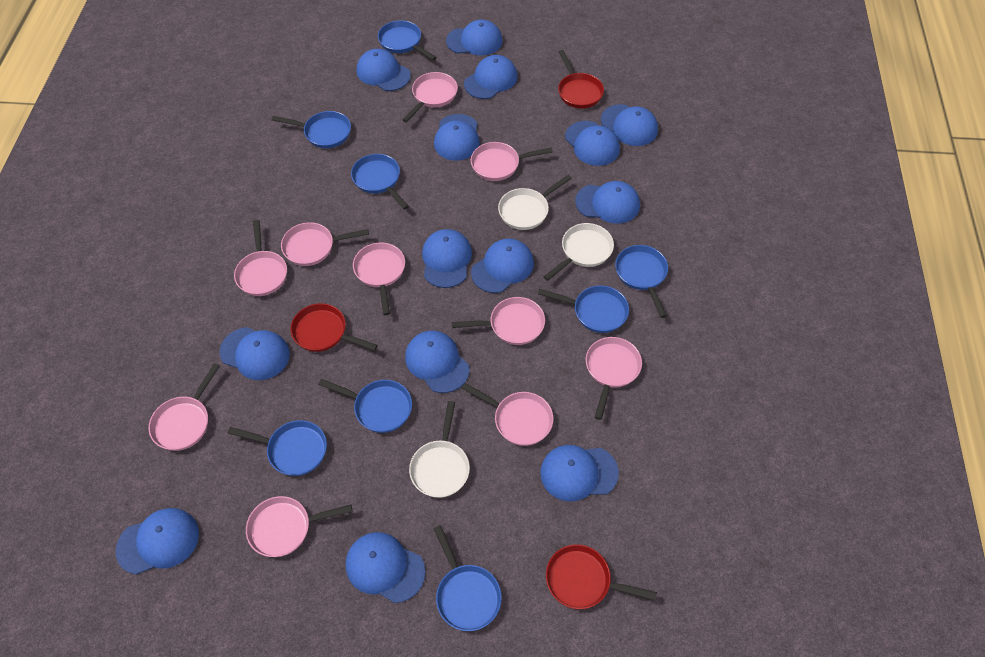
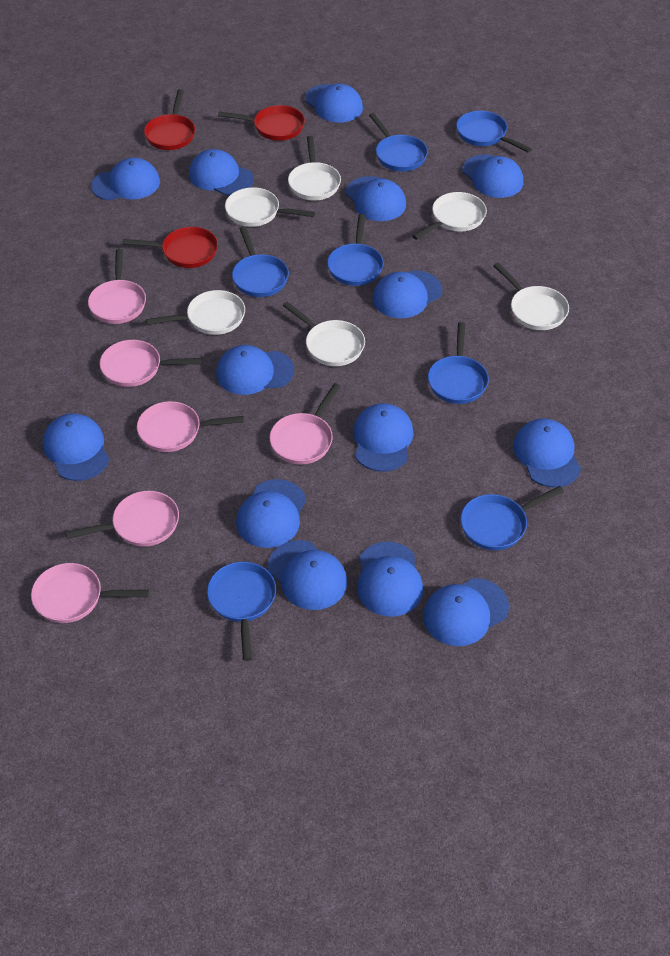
blue pan: 8 -> 7
pink pan: 10 -> 6
white pan: 3 -> 6

